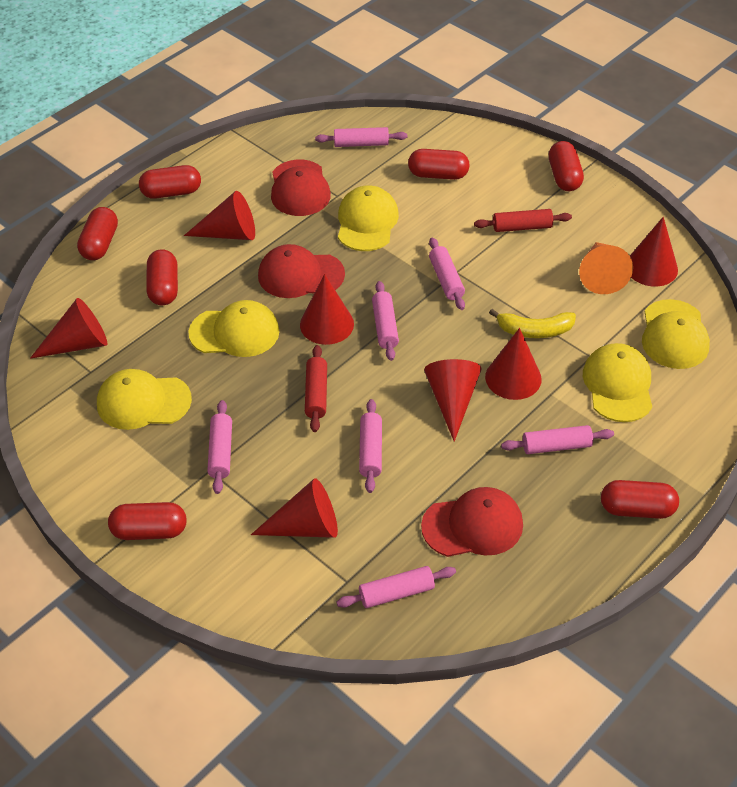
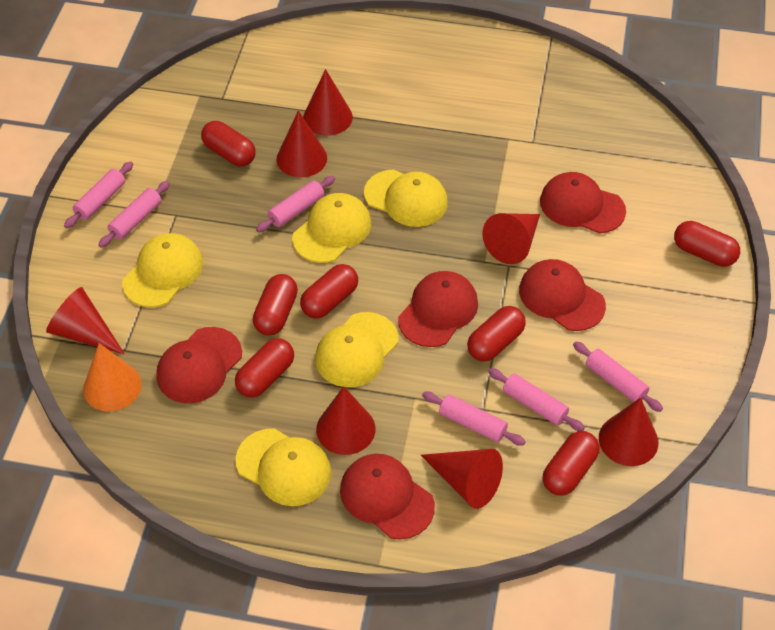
pink rolling pin: 7 -> 6
red cap: 3 -> 5
red rolling pin: 2 -> 0
yellow banana: 1 -> 0

